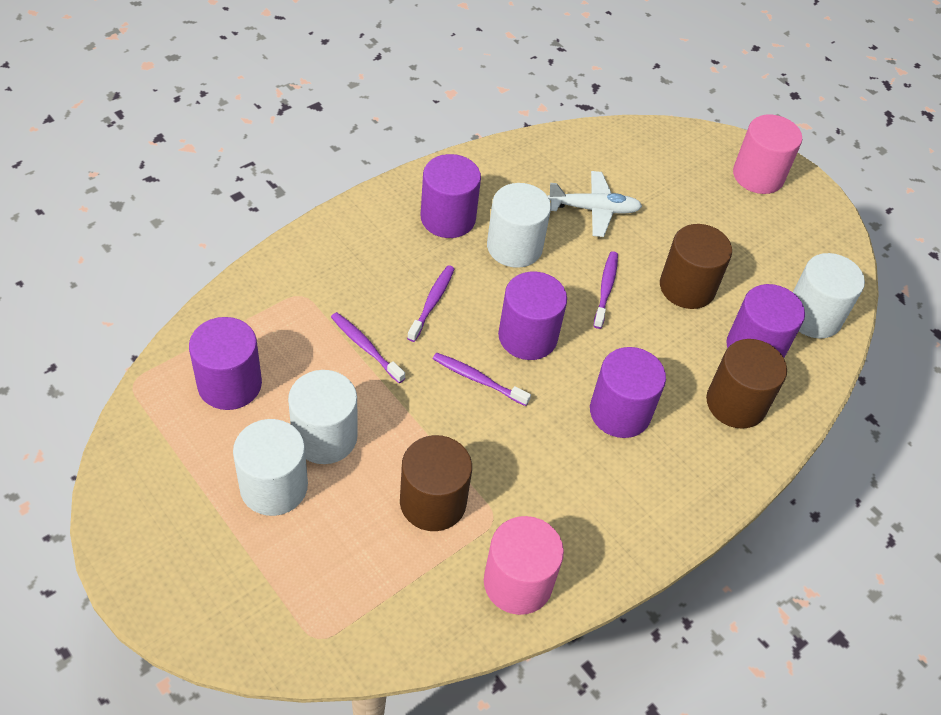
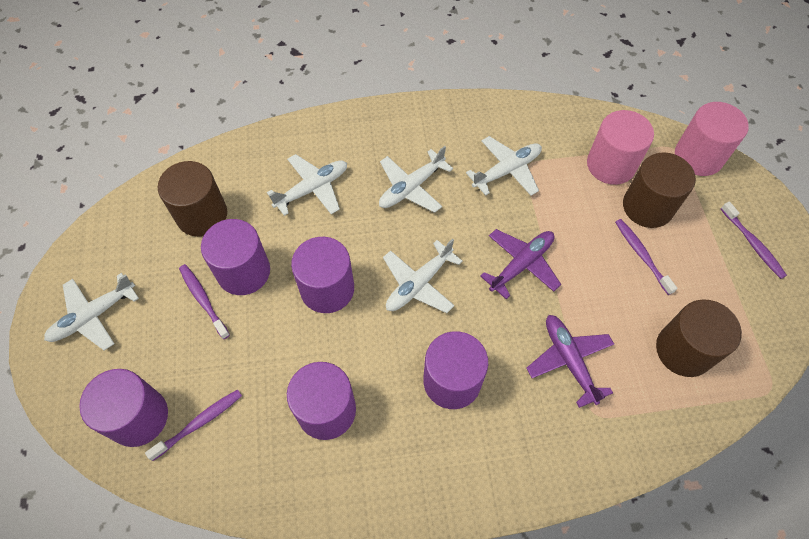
purple plane: 0 -> 2
white cylinder: 4 -> 0
white plane: 1 -> 5

